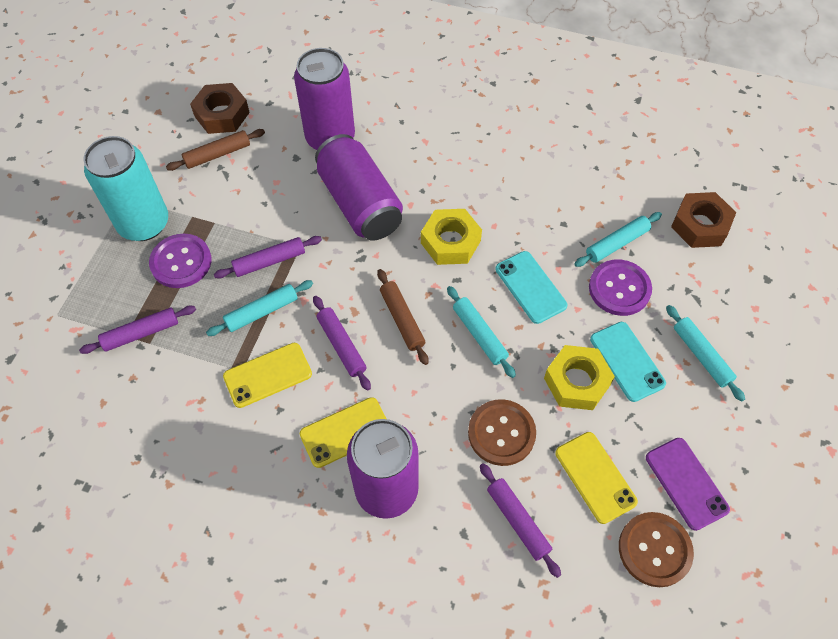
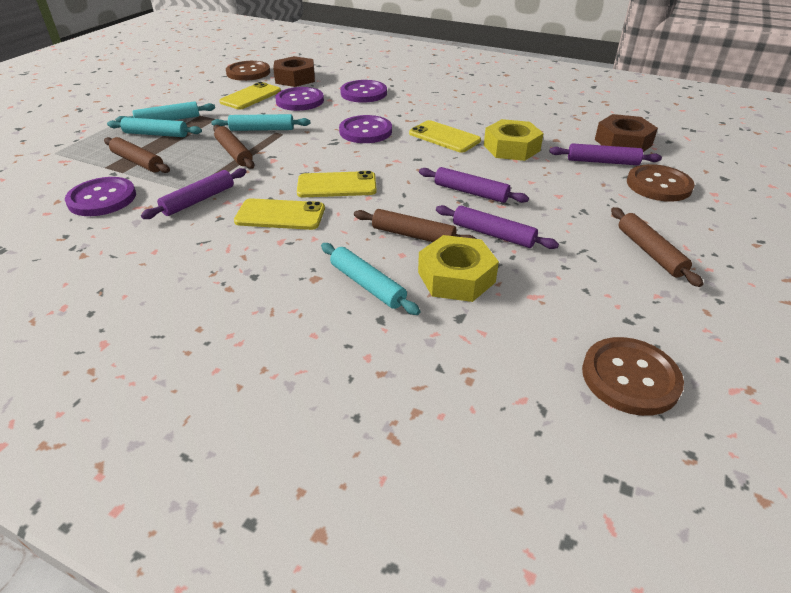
brown button: 2 -> 3
brown rolling pin: 2 -> 4
purple button: 2 -> 4
purple can: 3 -> 0
purple phone: 1 -> 0
turquoise can: 1 -> 0
turquoise phone: 2 -> 0
yellow phone: 3 -> 4

